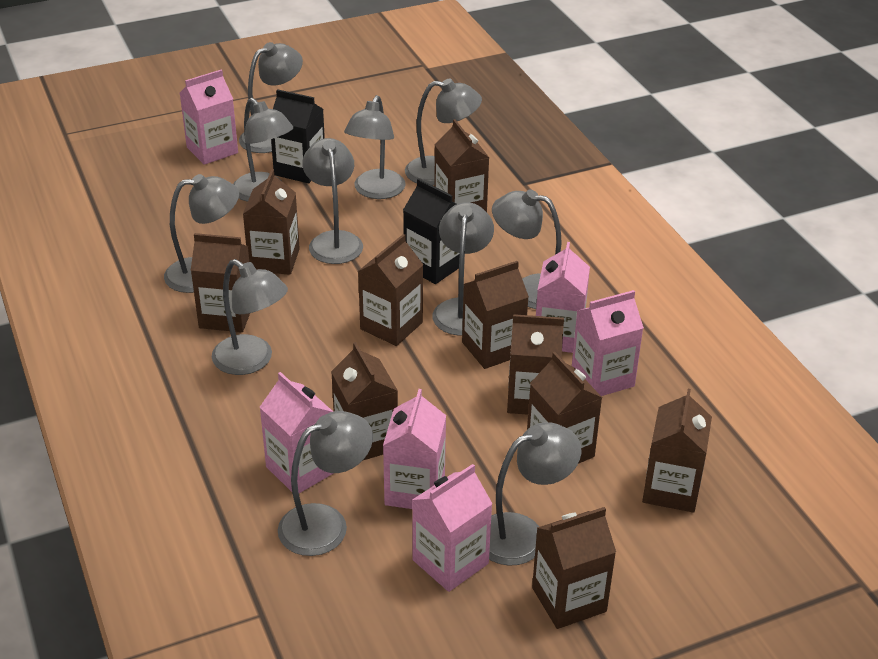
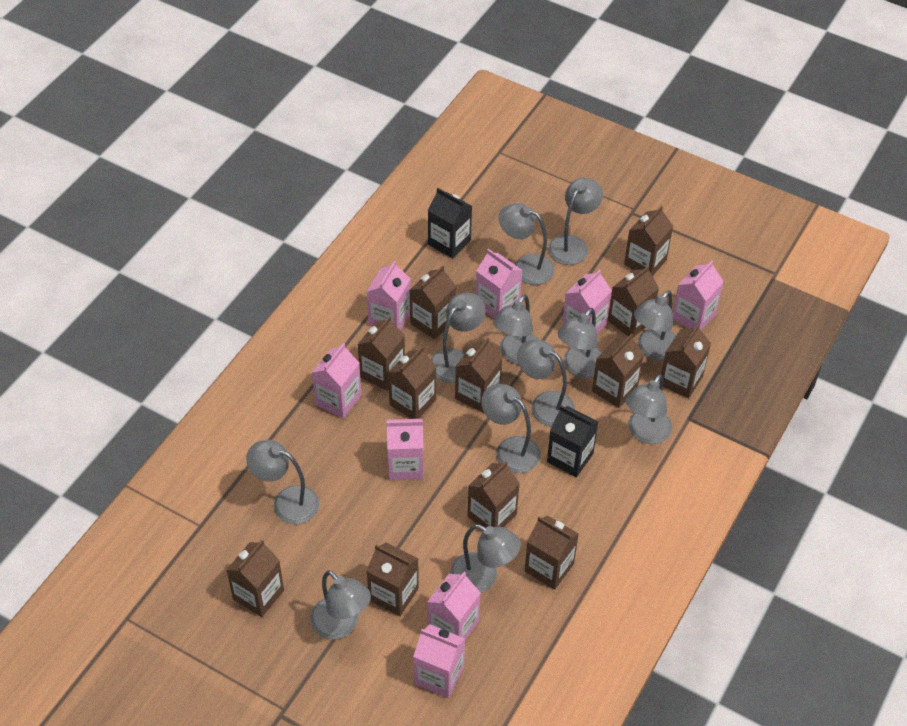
brown carton: 10 -> 12
grey lamp: 11 -> 12
pink carton: 6 -> 8

